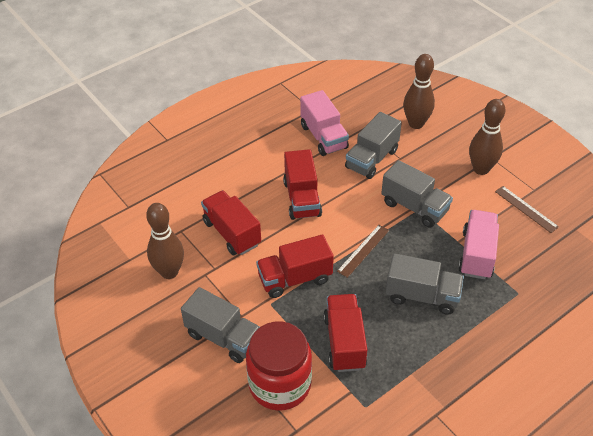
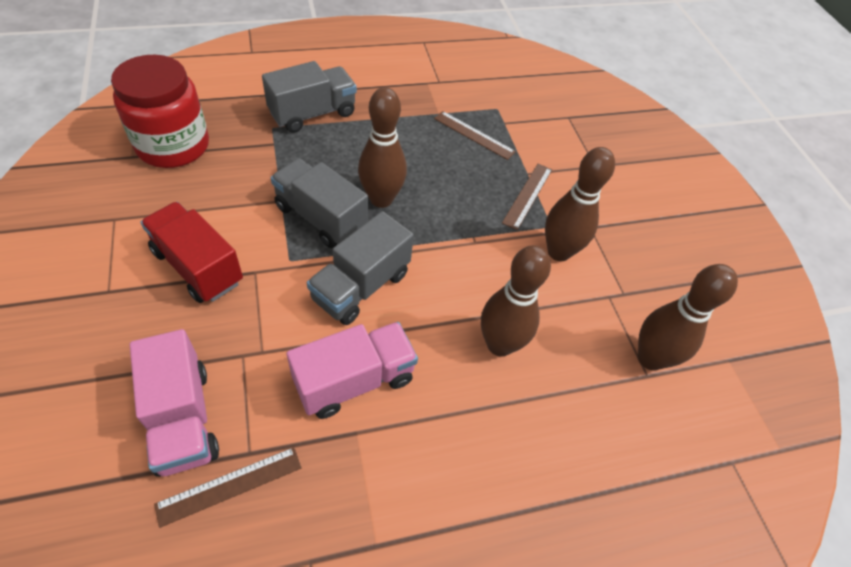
brown bowling pin: 3 -> 4
brown ruler: 2 -> 3
grey truck: 4 -> 3
red truck: 4 -> 1

